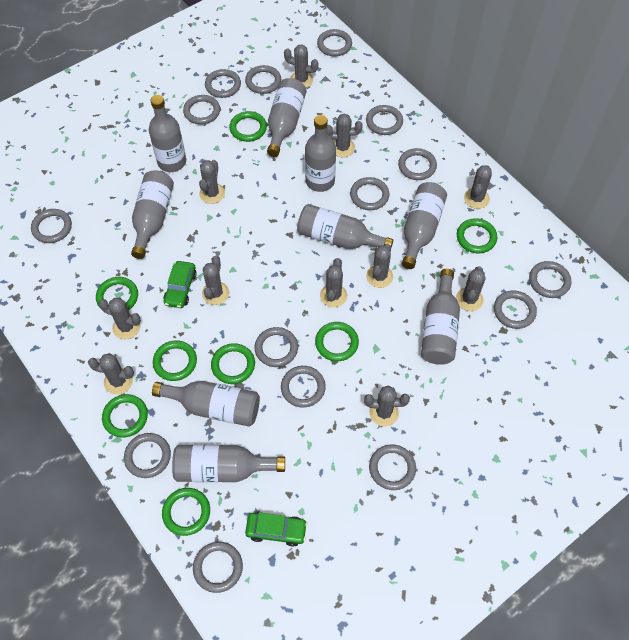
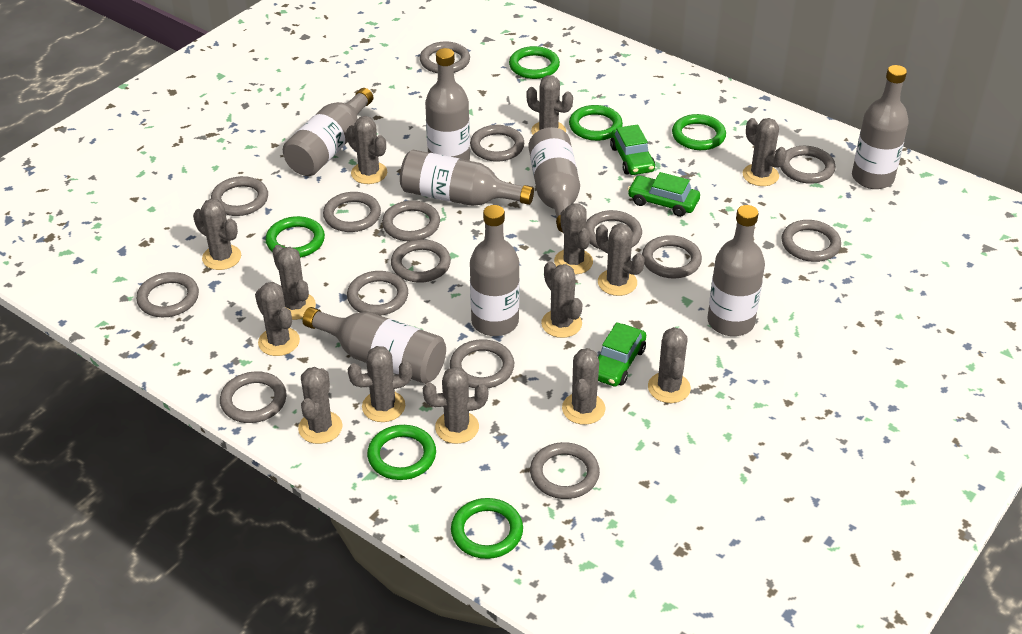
green car: 2 -> 3
green ring: 8 -> 6
grey bottle: 9 -> 8
grey cactus: 11 -> 14

